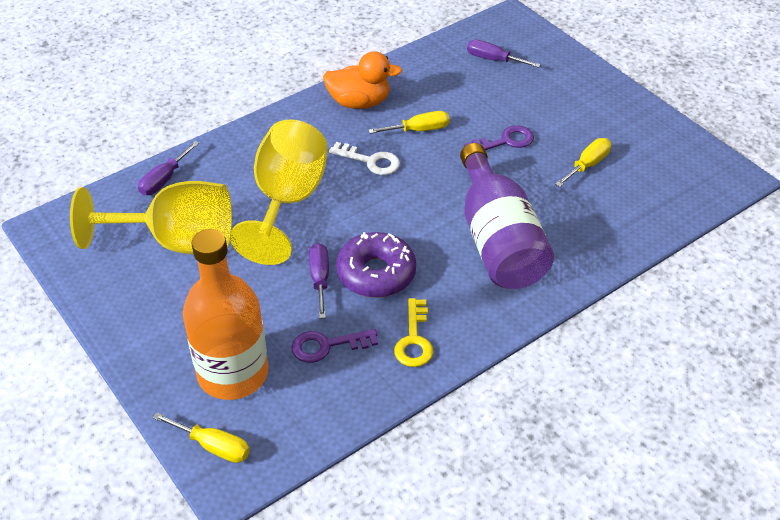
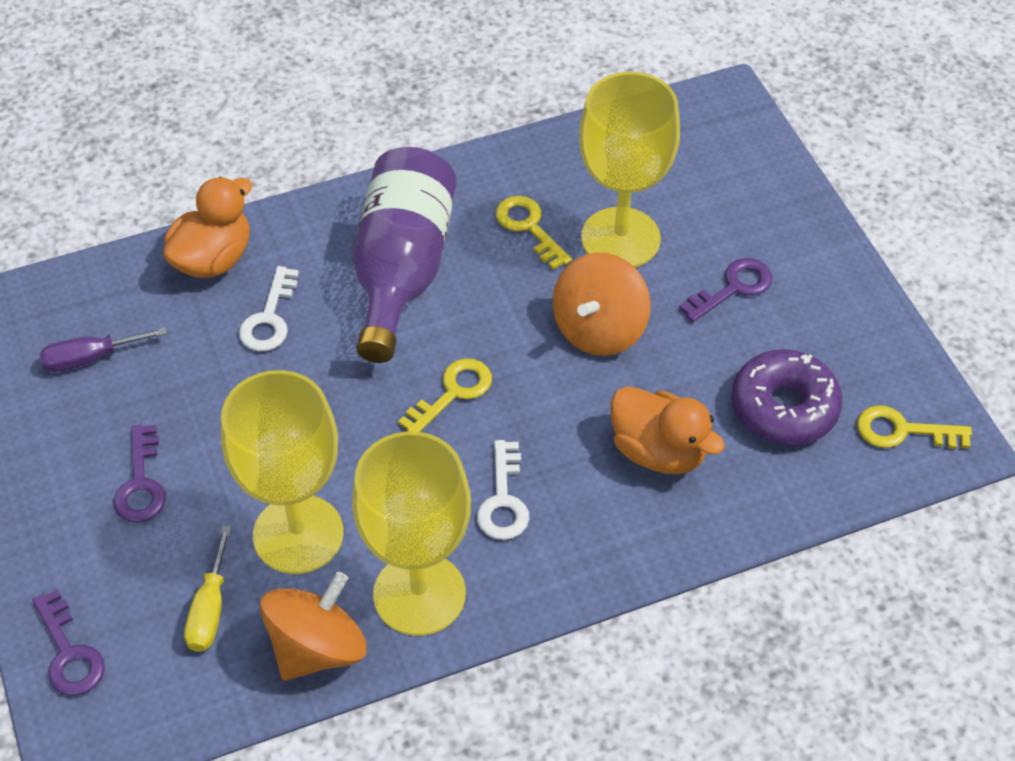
orange bottle: 1 -> 0
orange duck: 1 -> 2
orange spinning top: 0 -> 2
purple key: 2 -> 3
purple screwdriver: 3 -> 1
white key: 1 -> 2
yellow goblet: 2 -> 3
yellow key: 1 -> 3
yellow screwdriver: 3 -> 1

